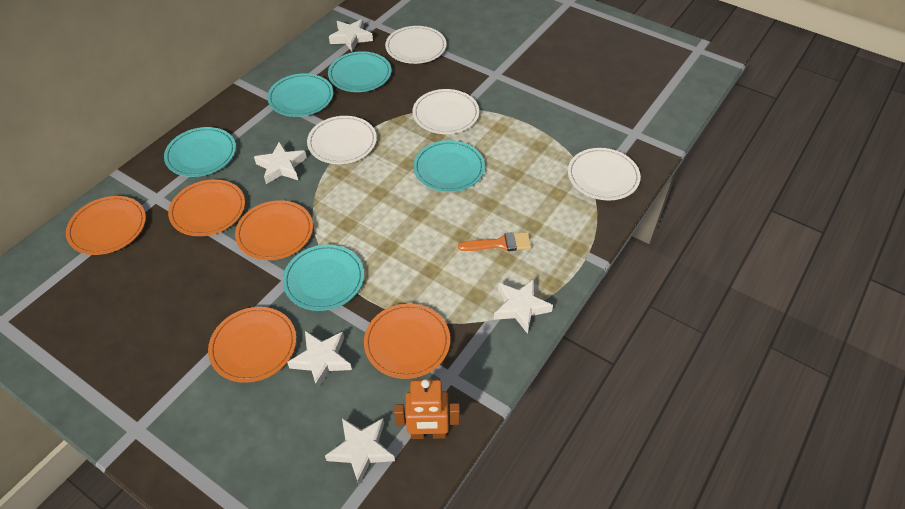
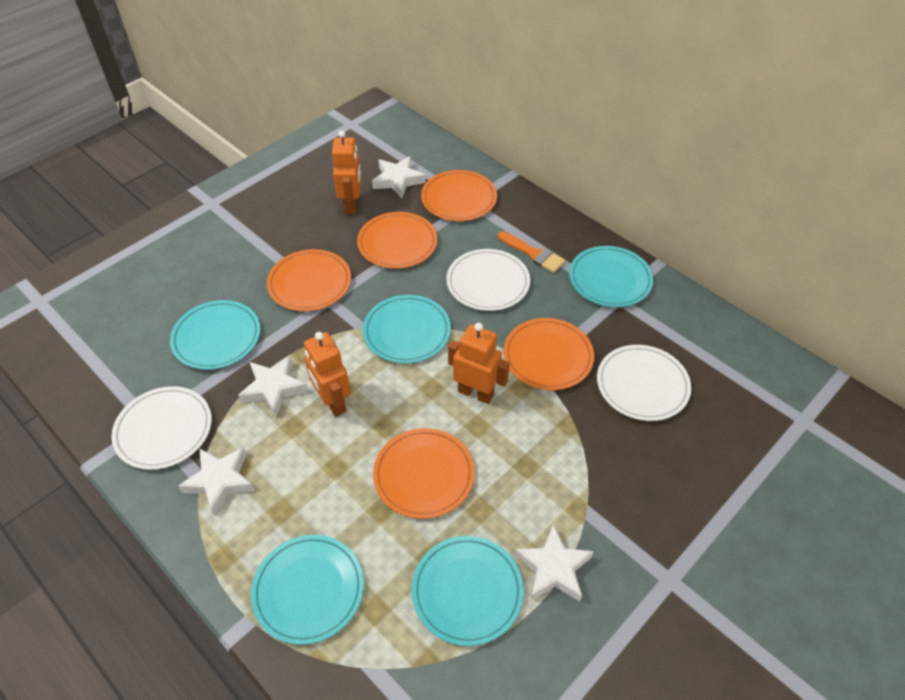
orange robot: 1 -> 3
white plate: 4 -> 3
white star: 5 -> 4

